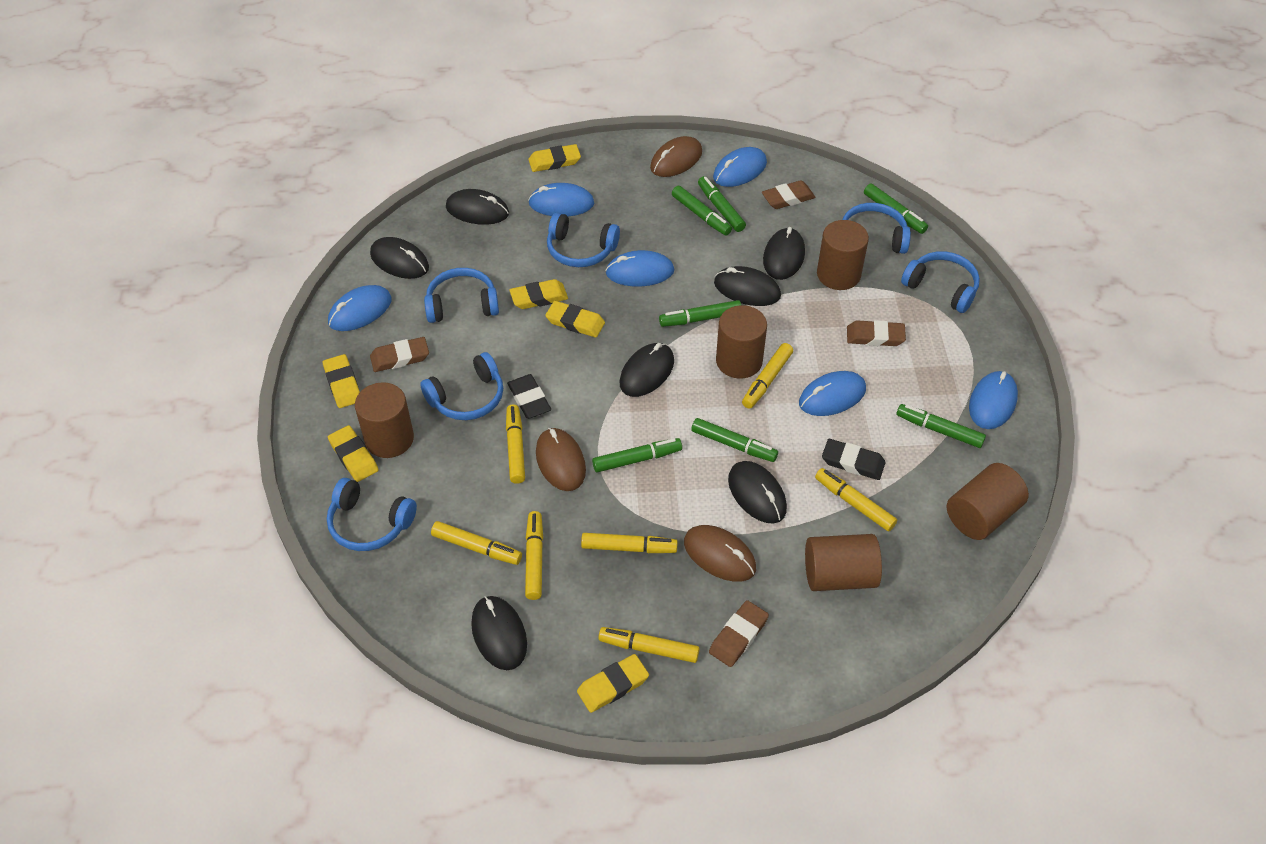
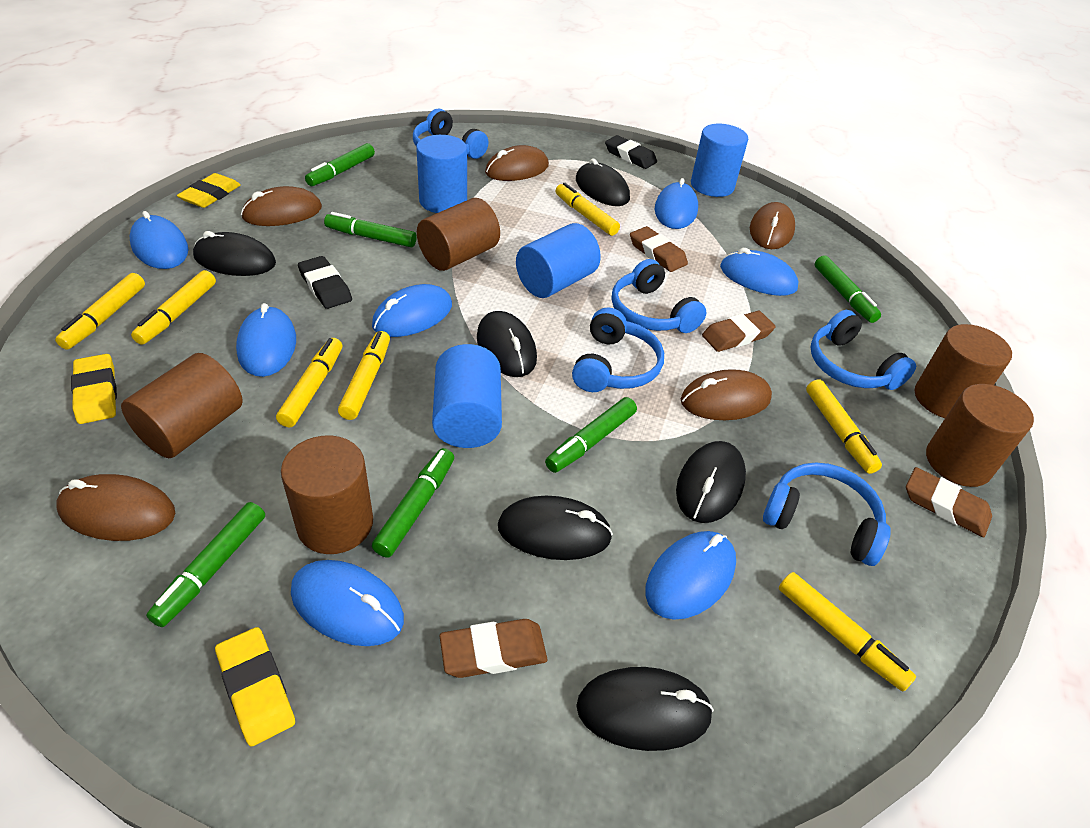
black mouse: 7 -> 6
blue cylinder: 0 -> 4
blue headphones: 6 -> 5
blue mouse: 6 -> 7
brown mouse: 3 -> 5
green marker: 7 -> 6
yellow eraser: 6 -> 3

